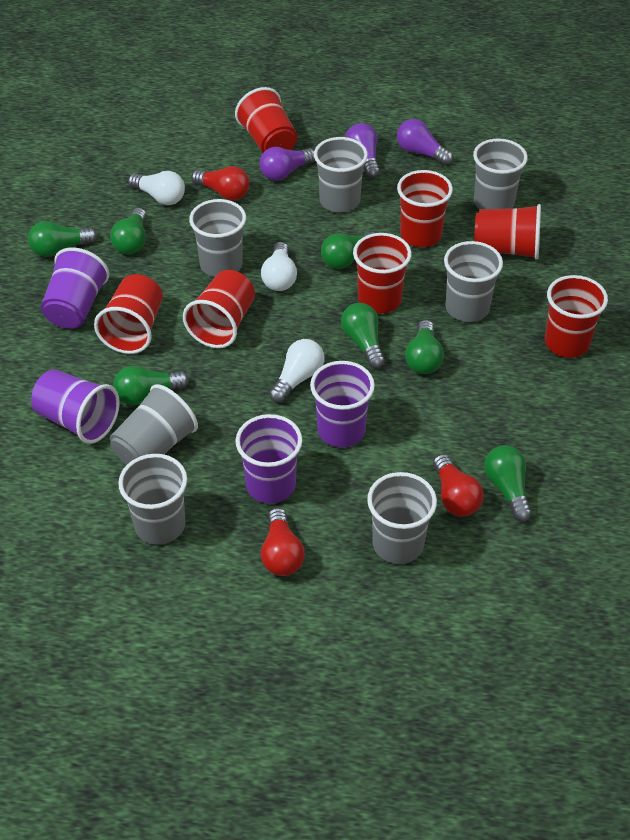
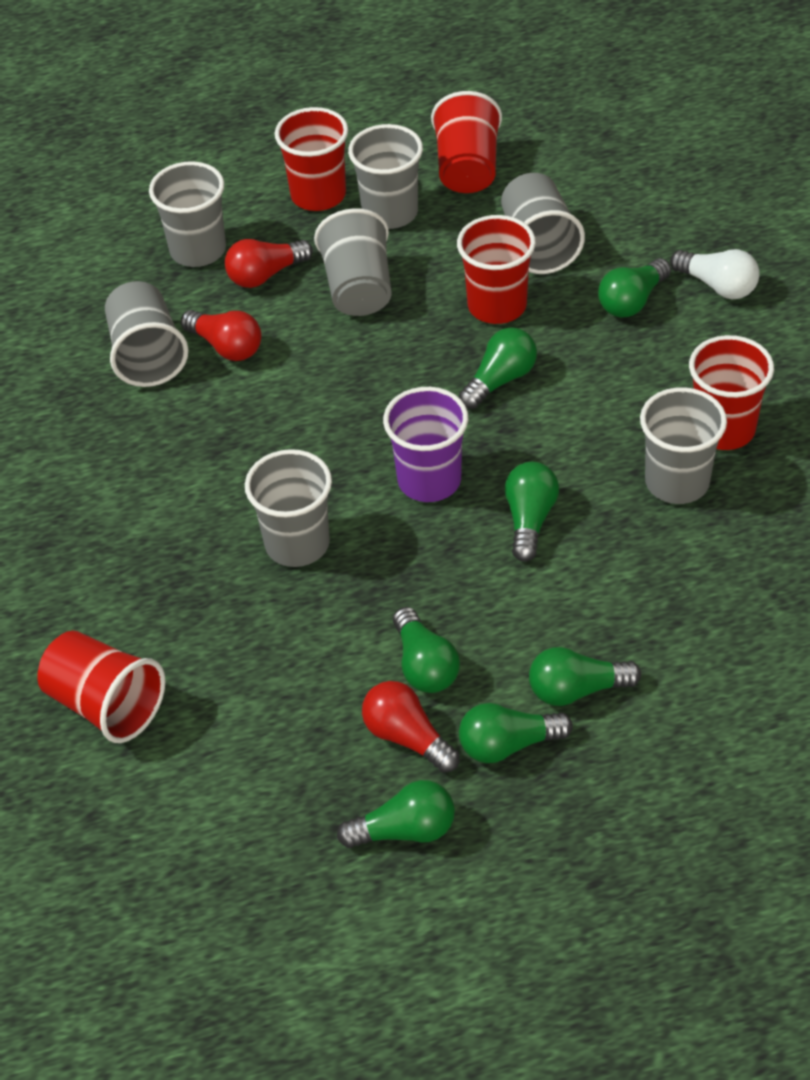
purple cup: 4 -> 1
purple light bulb: 3 -> 0
red cup: 7 -> 5
white light bulb: 3 -> 1

